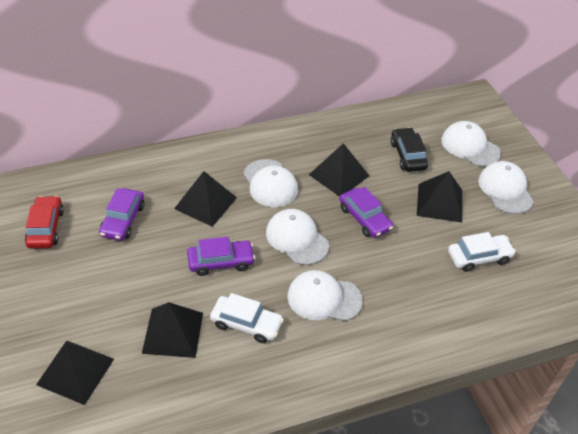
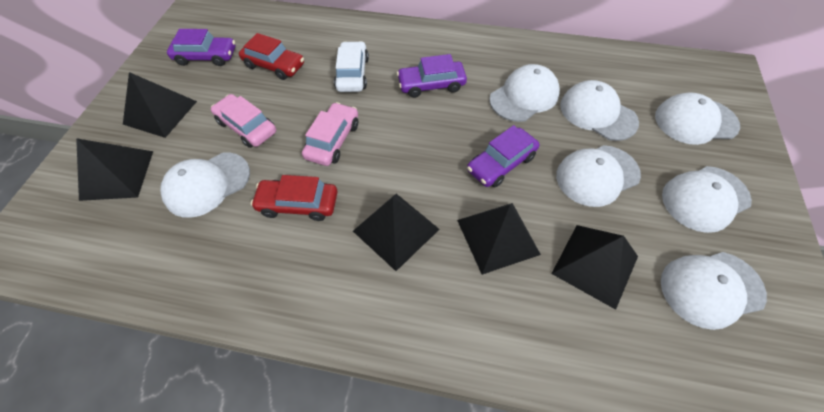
black car: 1 -> 0
pink car: 0 -> 2
red car: 1 -> 2
white cap: 5 -> 7
white car: 2 -> 1

